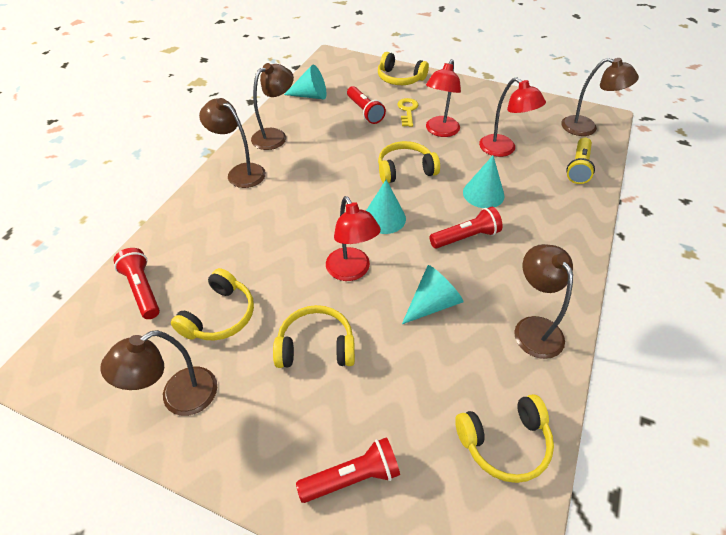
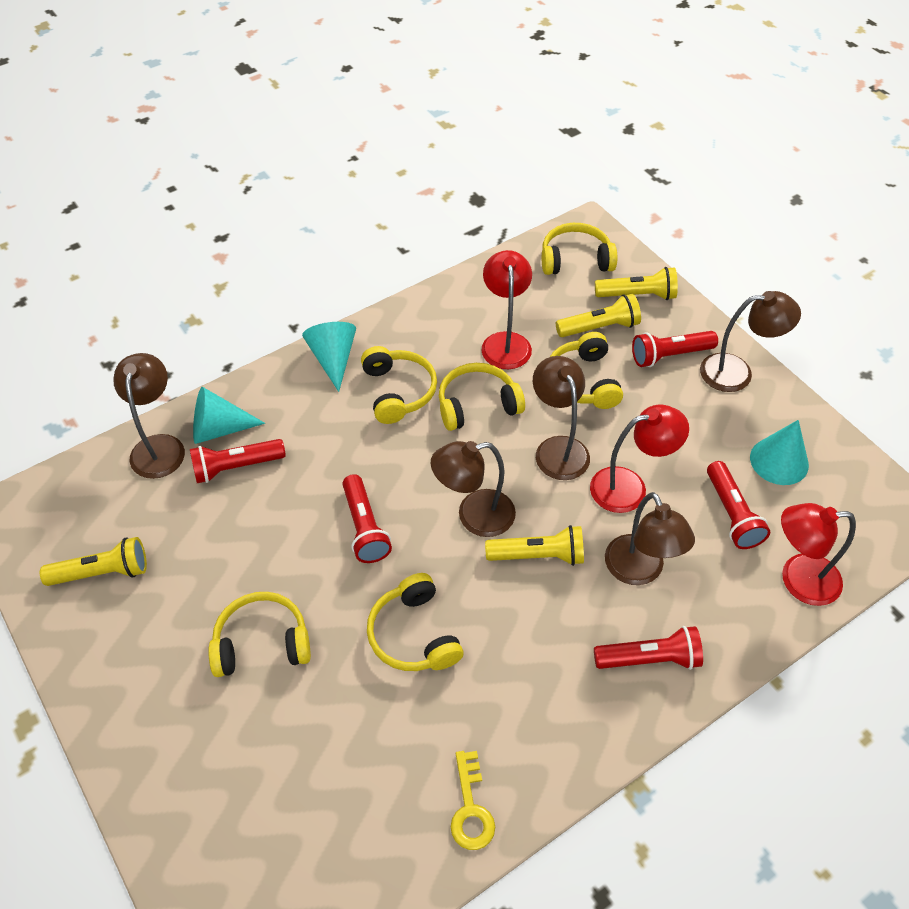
red flashlight: 4 -> 5
turquoise cone: 4 -> 3
yellow flashlight: 1 -> 4
yellow headphones: 5 -> 6

